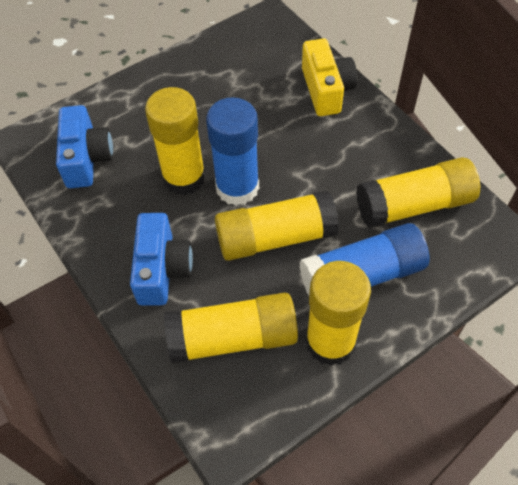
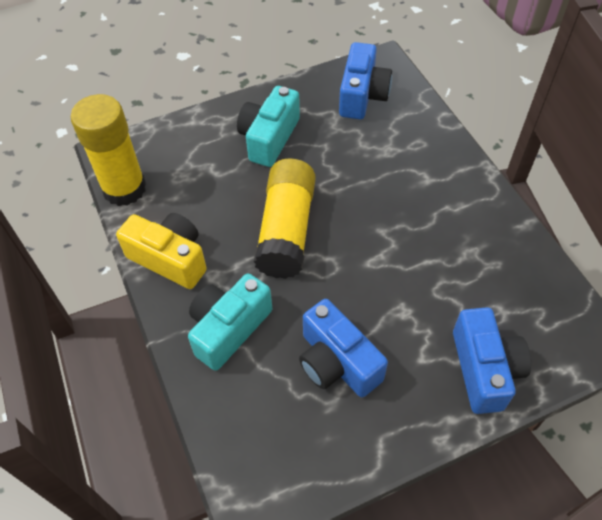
blue camera: 2 -> 3
blue glue stick: 2 -> 0
turquoise camera: 0 -> 2
yellow glue stick: 5 -> 2

